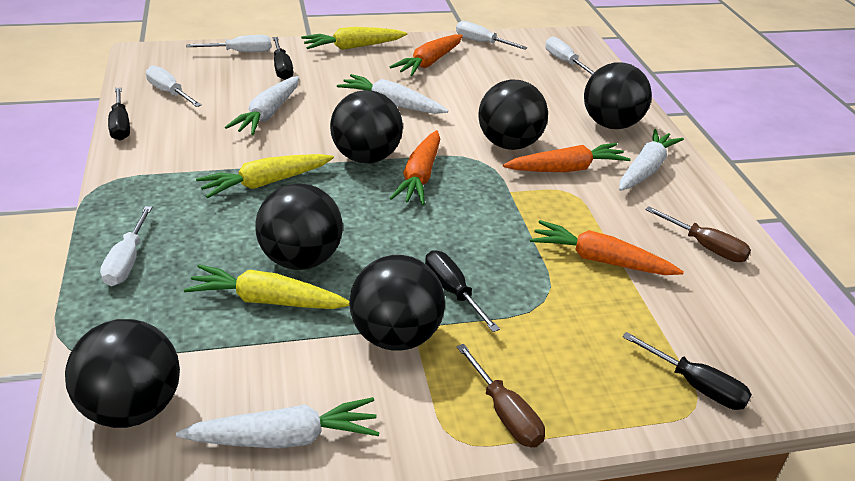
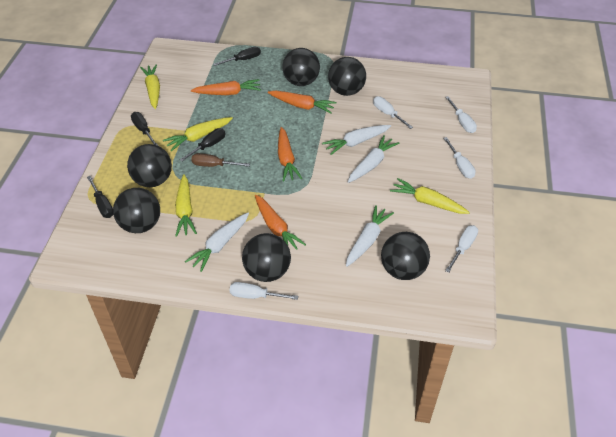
brown screwdriver: 2 -> 1
yellow carrot: 3 -> 4

